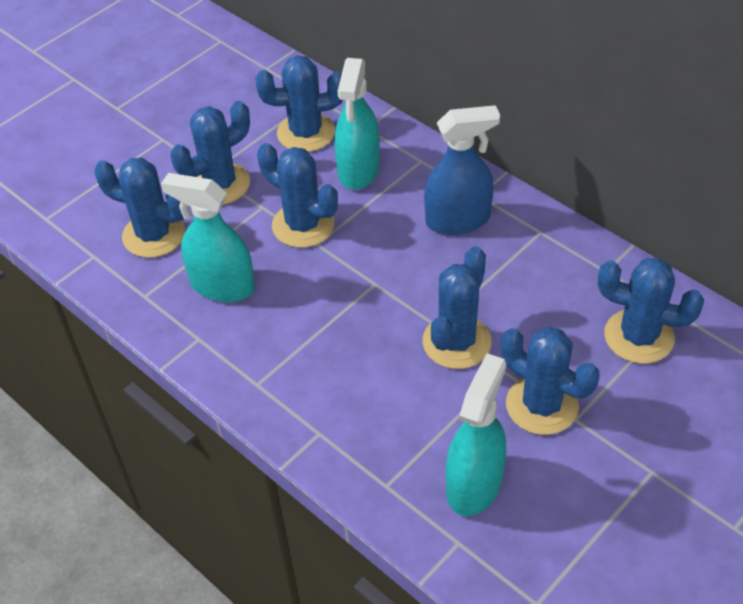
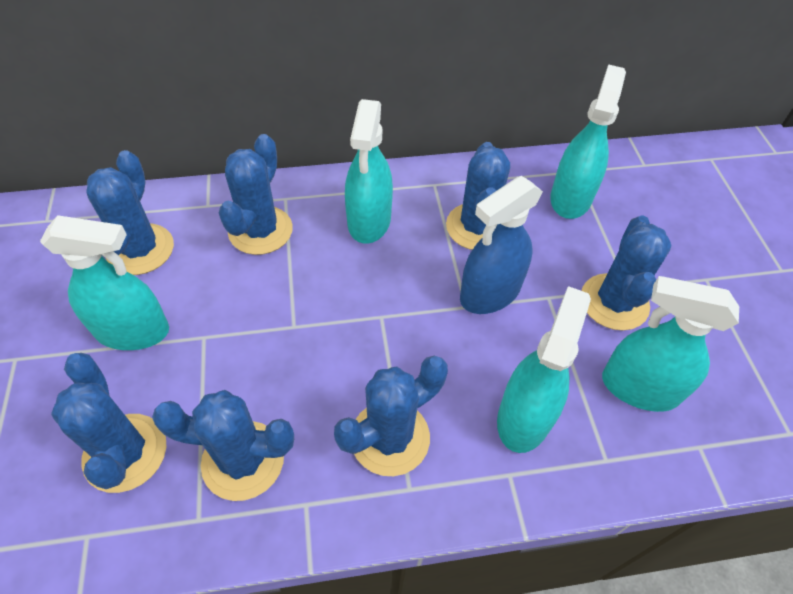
turquoise spray bottle: 3 -> 5

